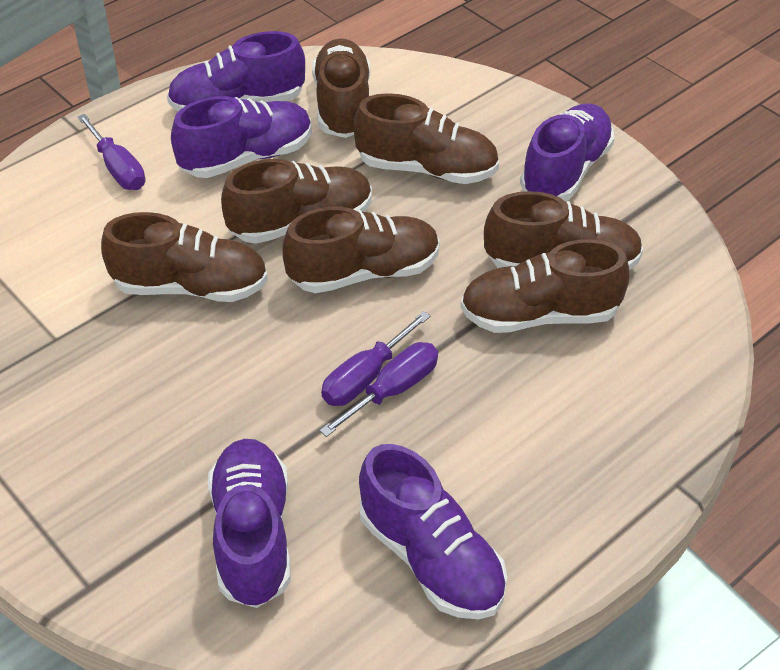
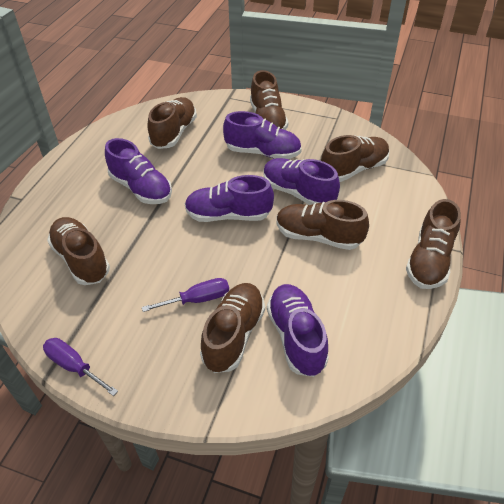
purple screwdriver: 3 -> 2

